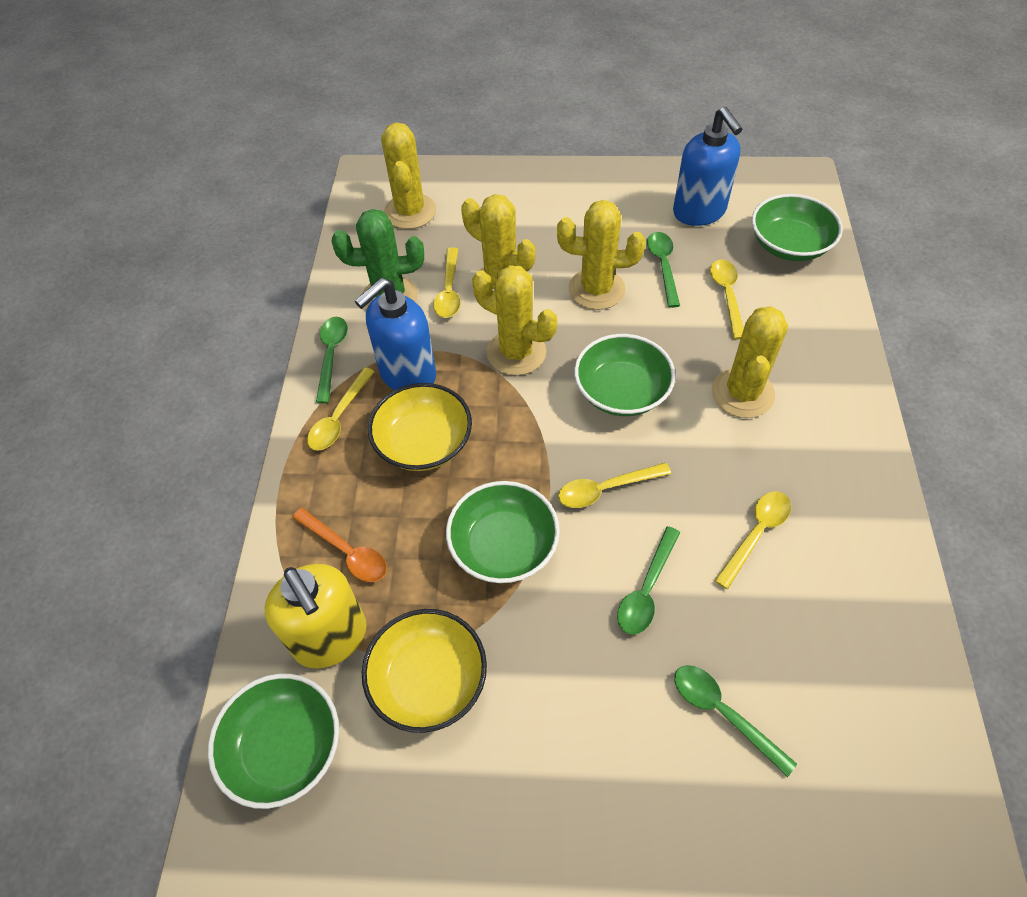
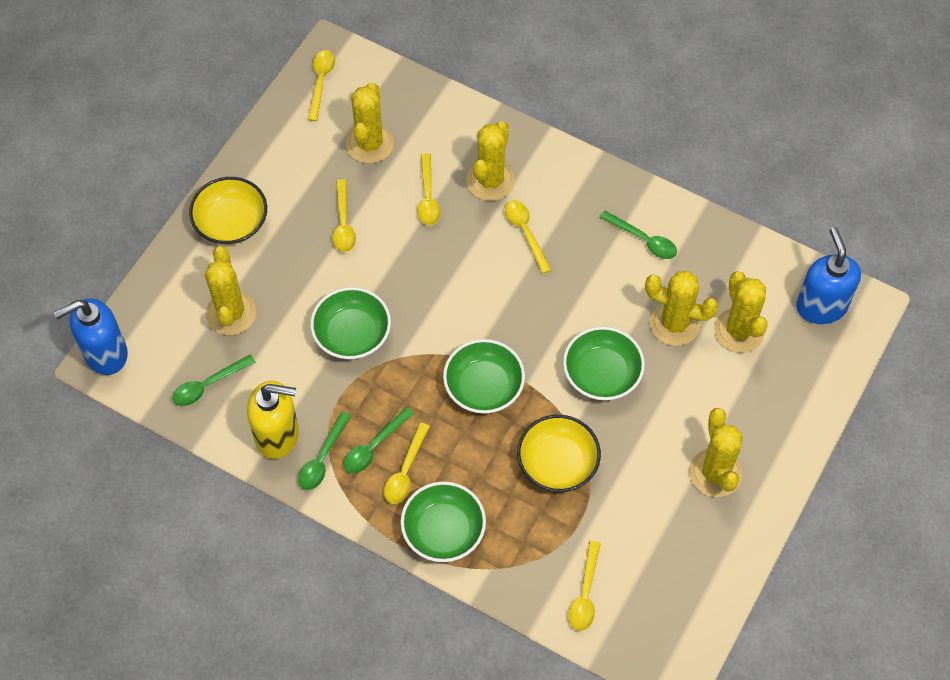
green cactus: 1 -> 0
orange spoon: 1 -> 0
yellow cactus: 5 -> 6
yellow spoon: 5 -> 6

